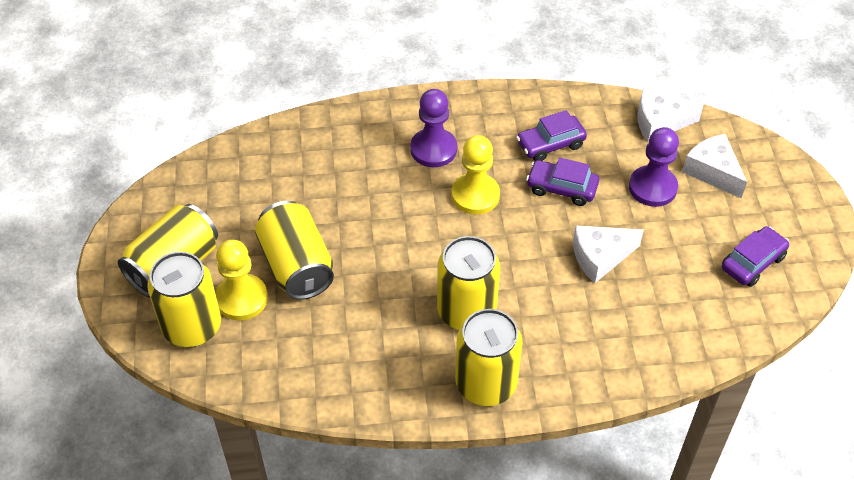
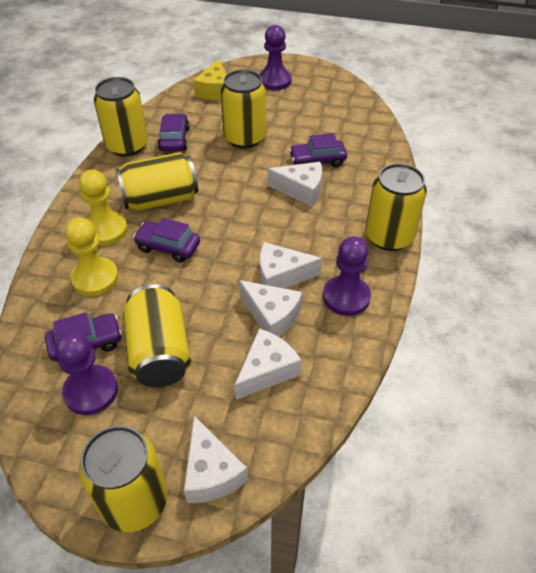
purple car: 3 -> 4
purple pawn: 2 -> 3
white cheese: 3 -> 5
yellow can: 5 -> 6
yellow cheese: 0 -> 1

